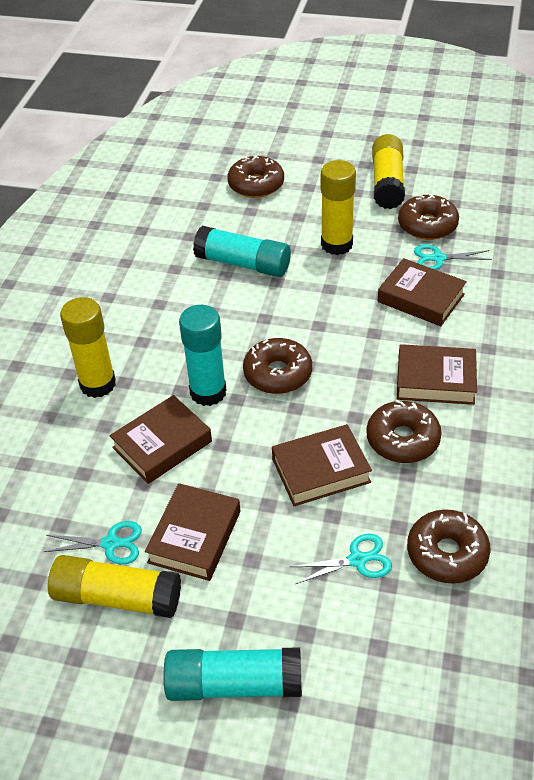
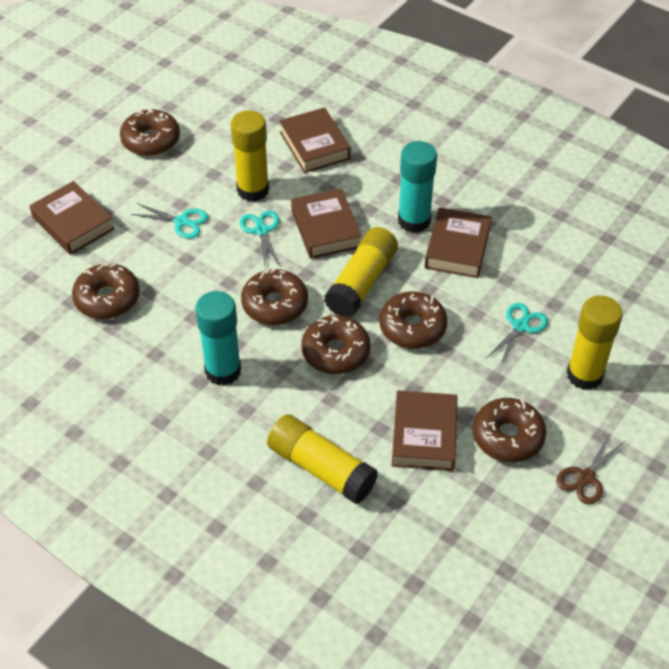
brown donut: 5 -> 6
brown scissors: 0 -> 1
turquoise glue stick: 3 -> 2

